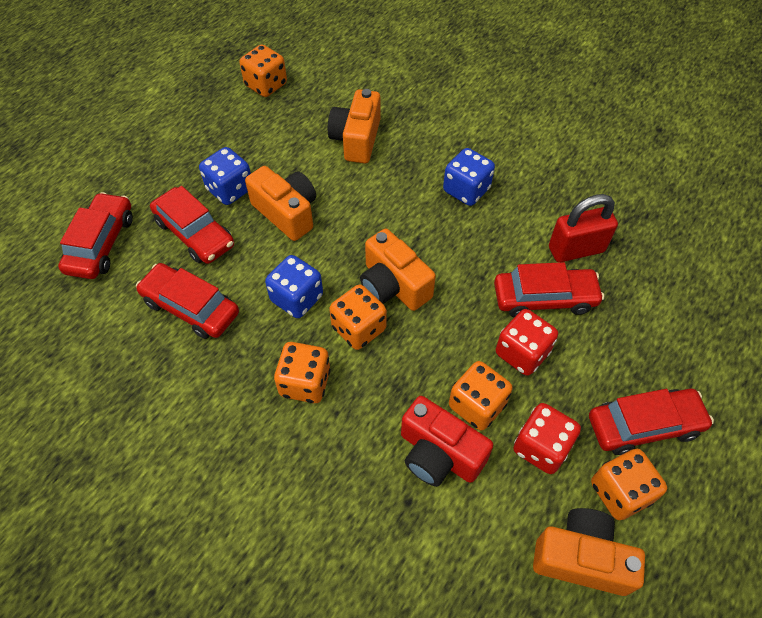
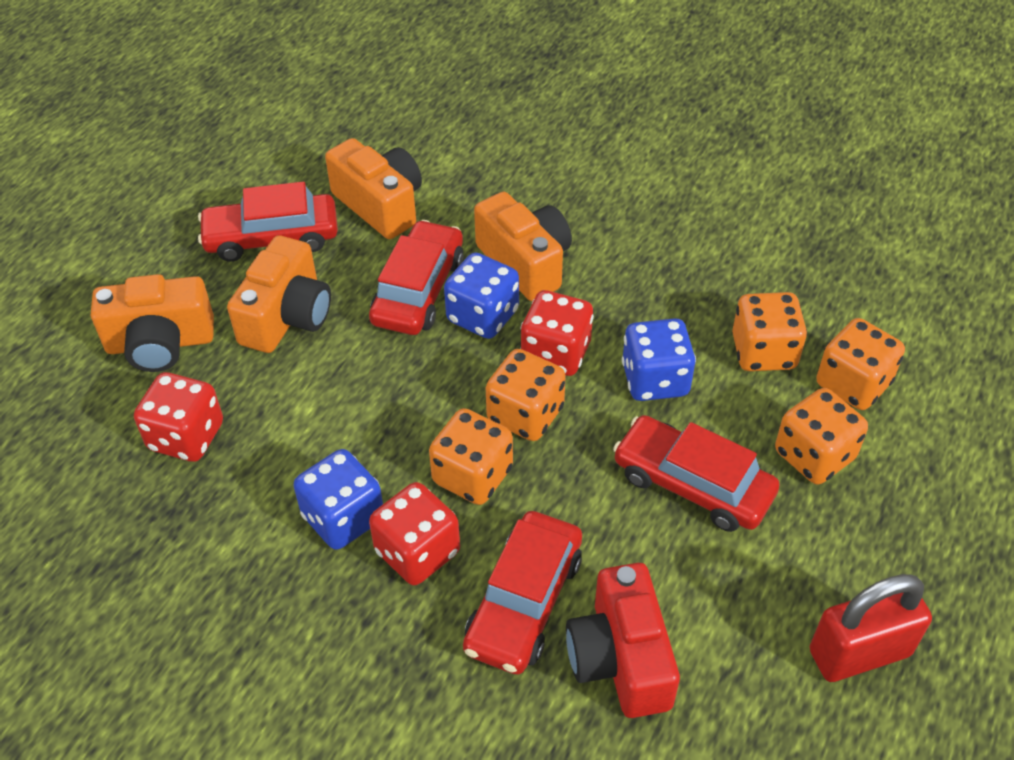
red car: 5 -> 4
red dice: 2 -> 3

